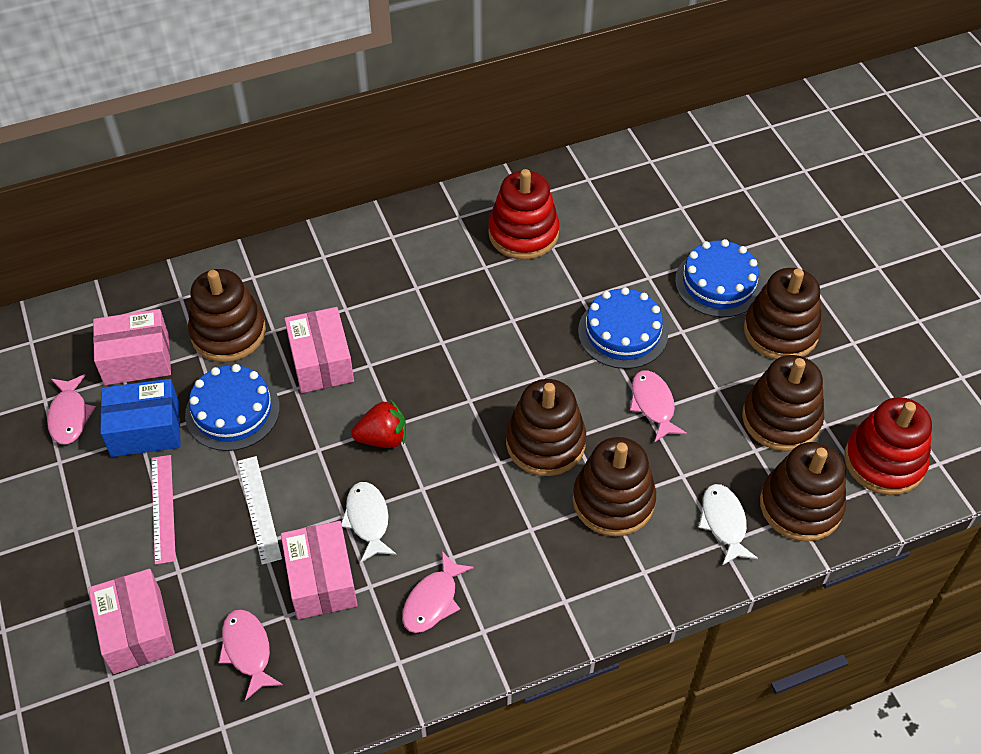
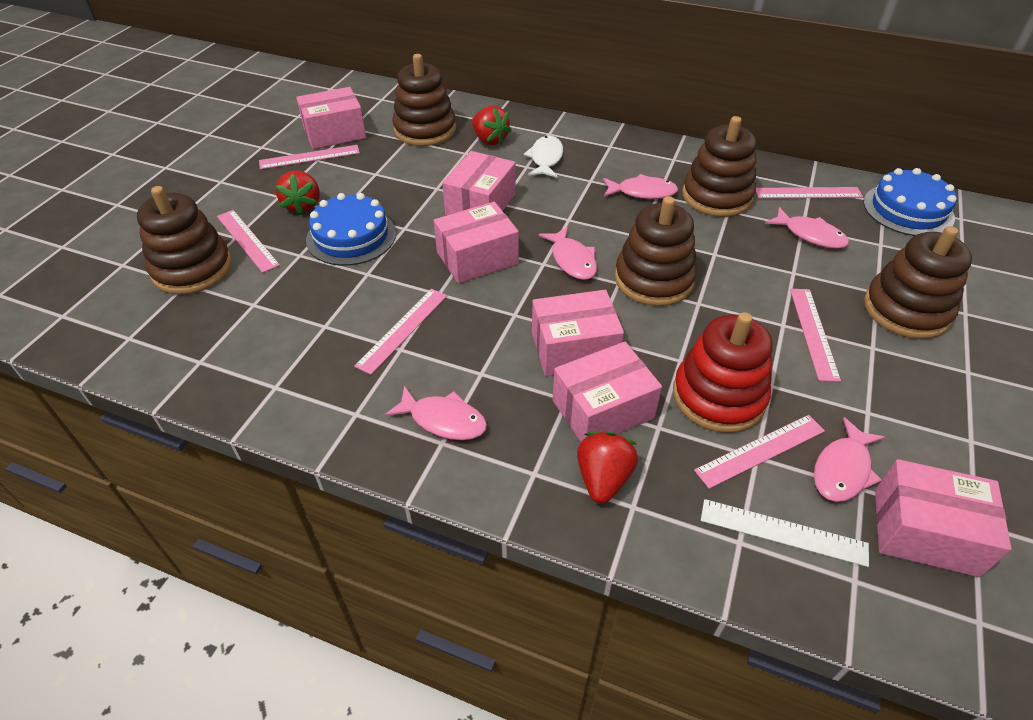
blue box: 1 -> 0
blue cake: 3 -> 2
brown stacking toy: 6 -> 5
pink box: 4 -> 6
pink fish: 4 -> 5
pink ruler: 1 -> 6
red stacking toy: 2 -> 1
red strawberry: 1 -> 3
white fish: 2 -> 1

